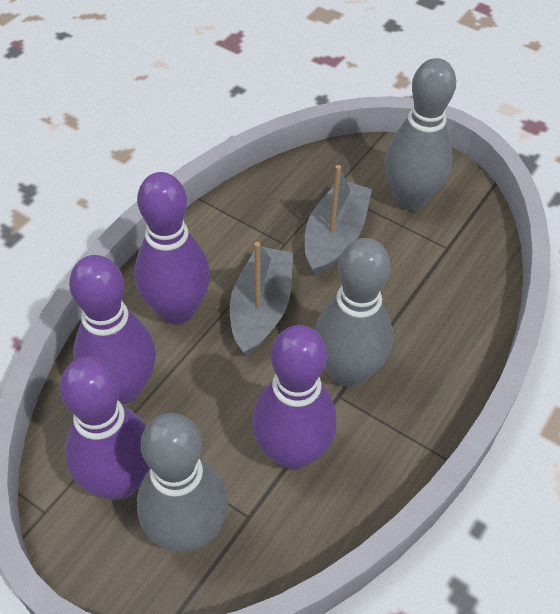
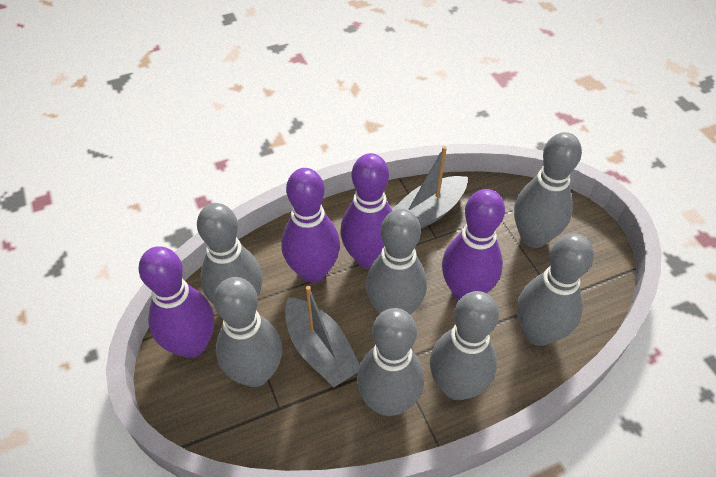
grey bowling pin: 3 -> 7

